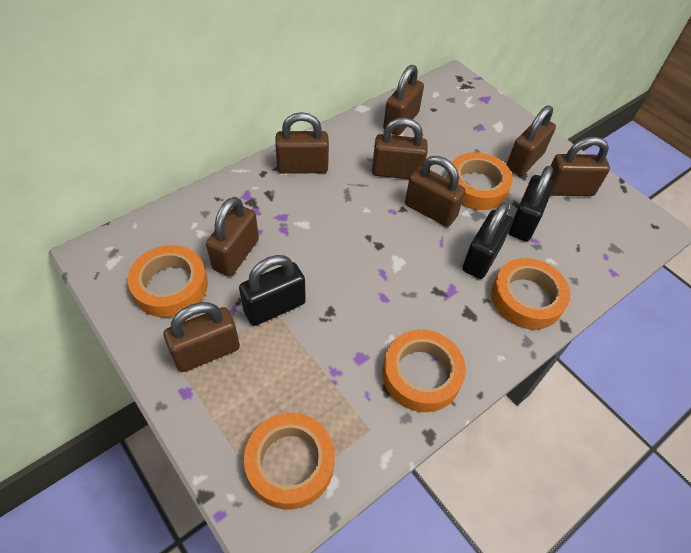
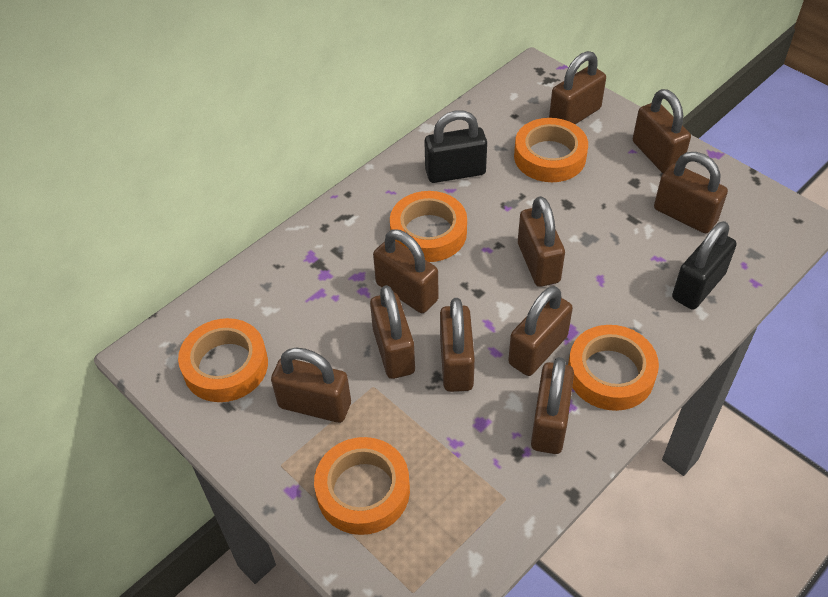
black padlock: 3 -> 2
brown padlock: 8 -> 10

